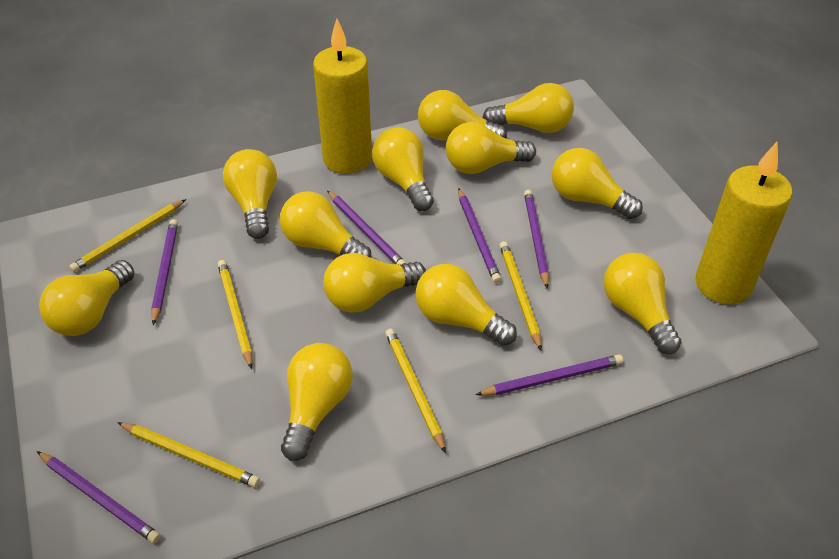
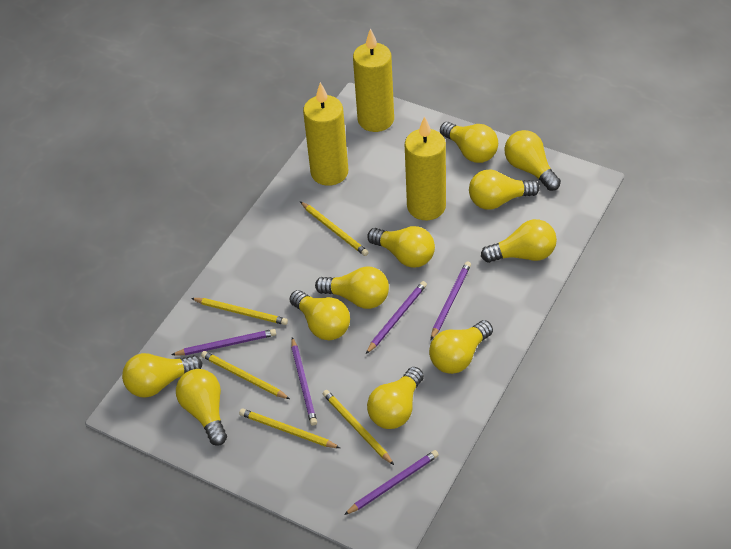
purple pencil: 6 -> 5
yellow candle: 2 -> 3
yellow light bulb: 12 -> 11

